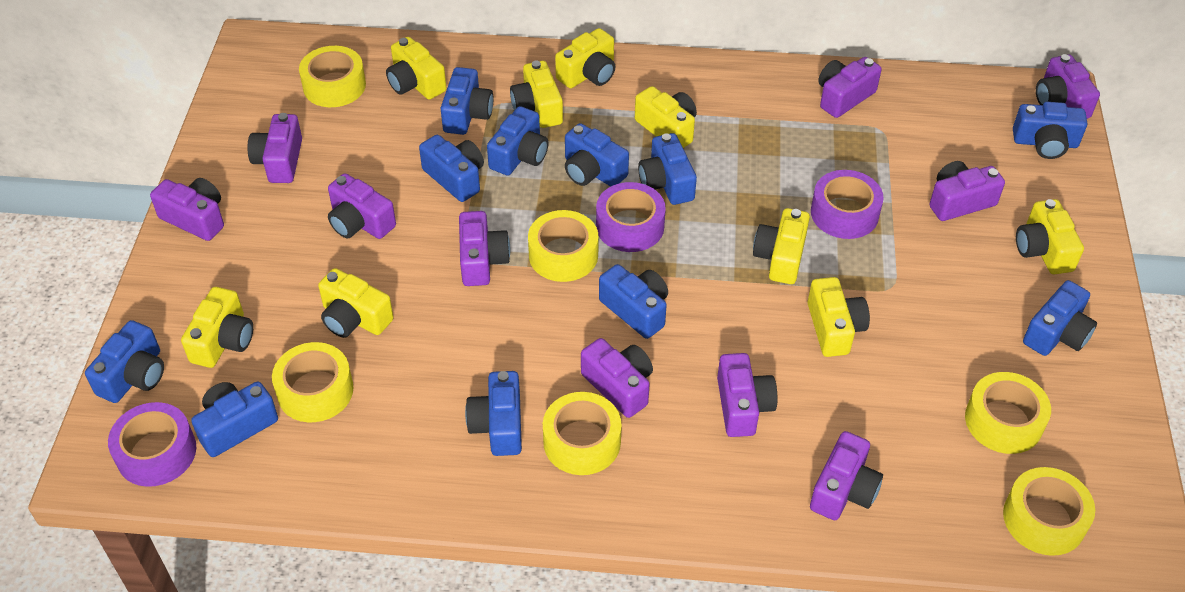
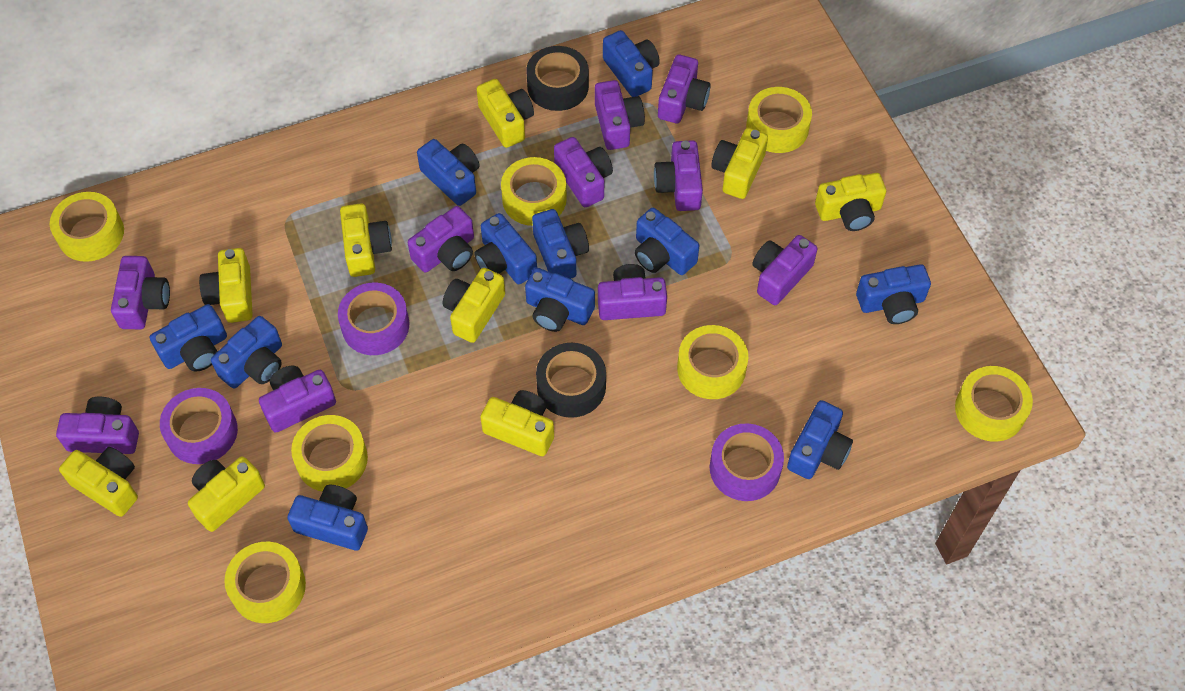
black tape: 0 -> 2
yellow tape: 6 -> 7

